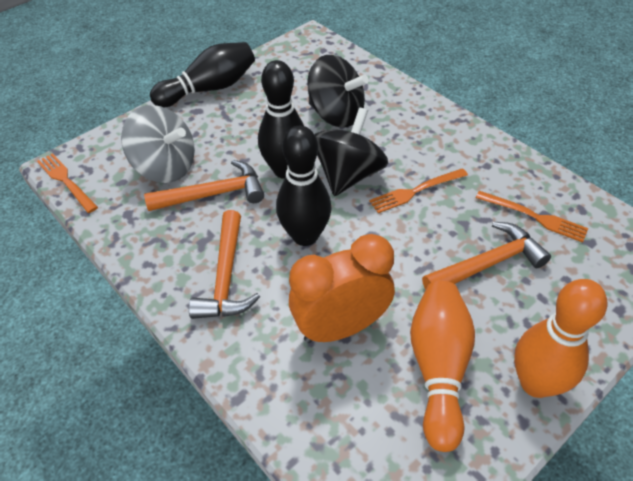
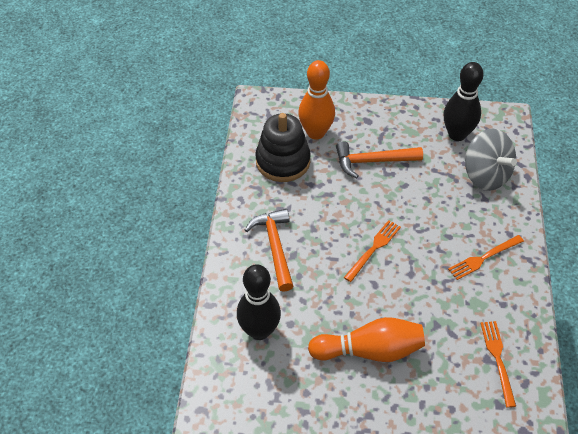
black bowling pin: 3 -> 2
black spinning top: 2 -> 0
black stacking toy: 0 -> 1
orange clock: 1 -> 0
orange hammer: 3 -> 2

